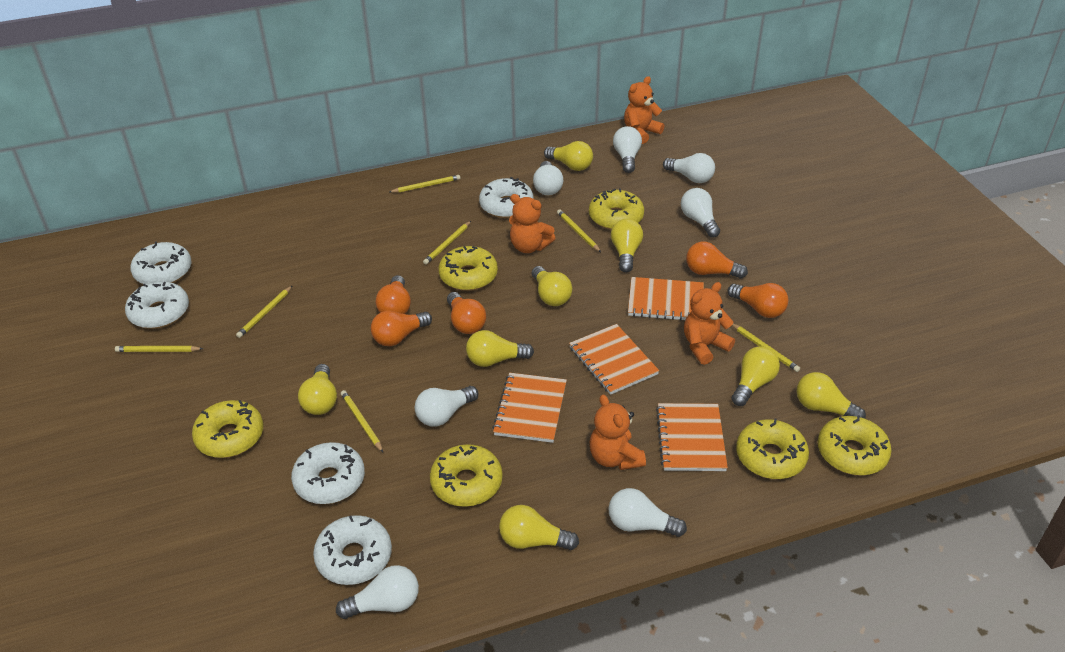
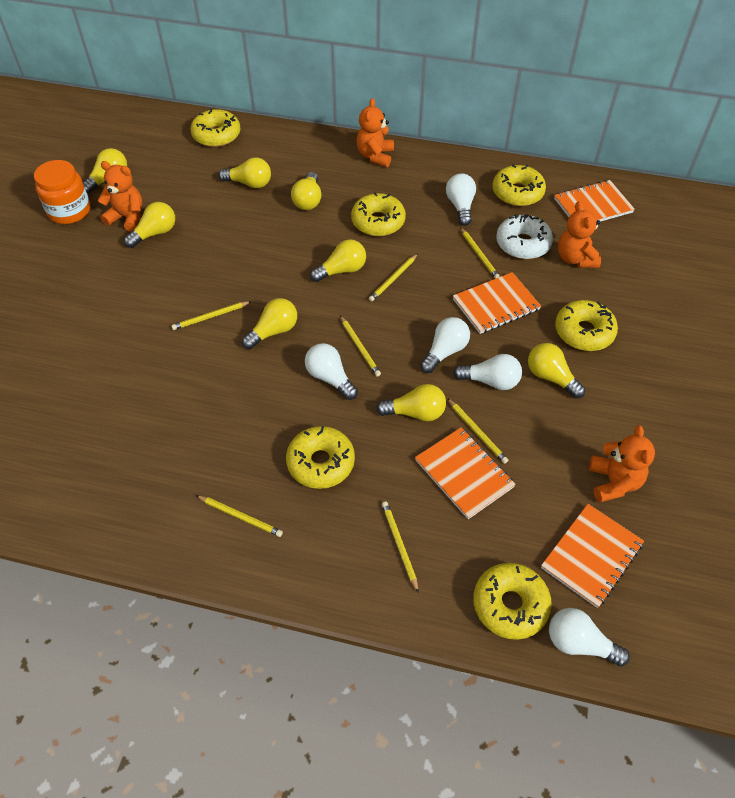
orange jar: 0 -> 1
orange light bulb: 5 -> 0
white donut: 5 -> 1
white light bulb: 7 -> 5

